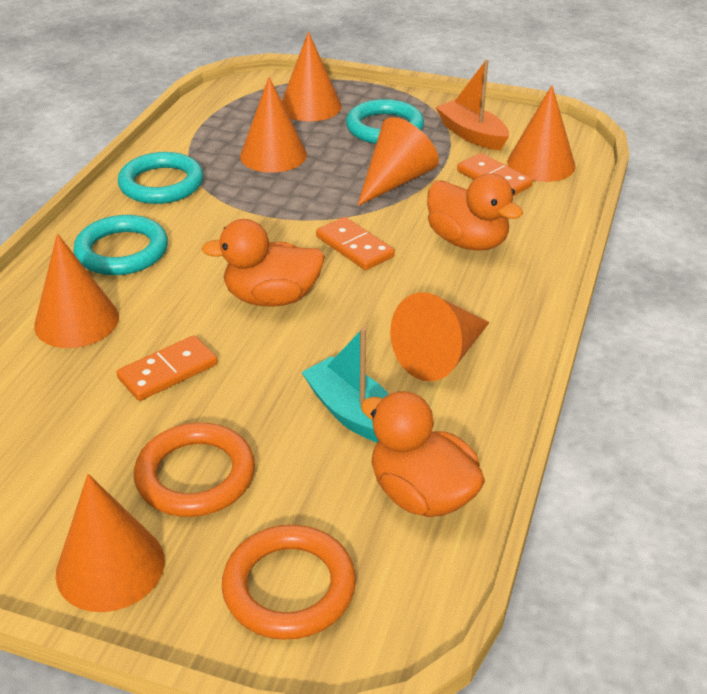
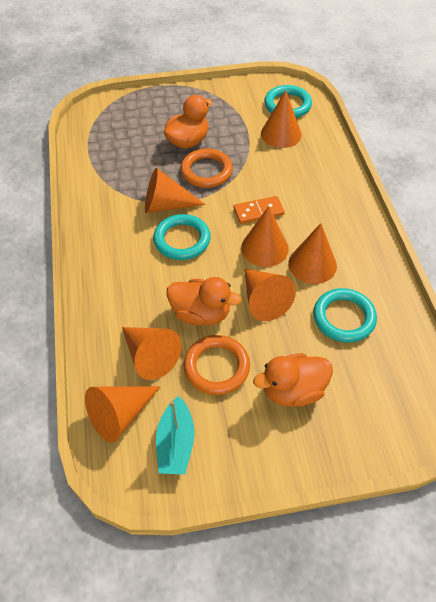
orange boat: 1 -> 0
orange domino: 3 -> 1

